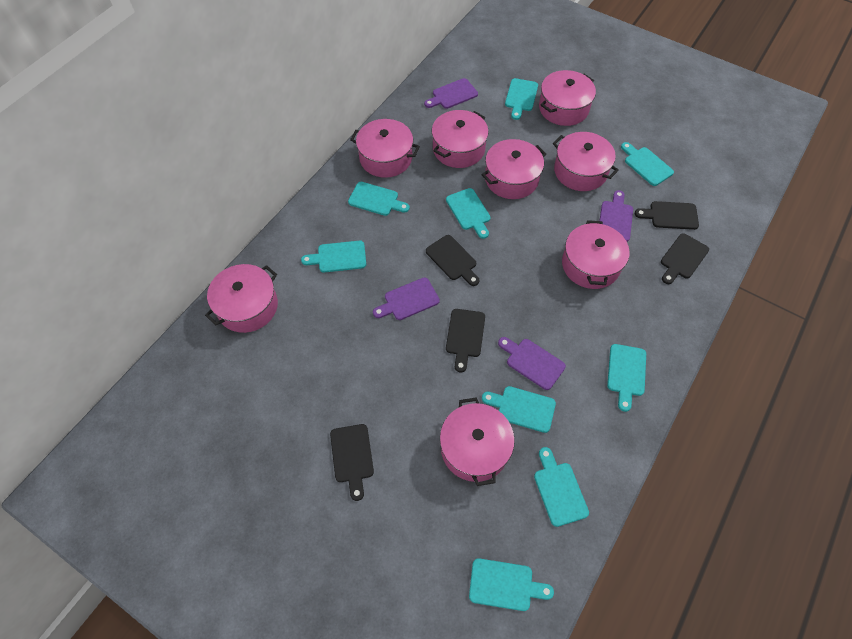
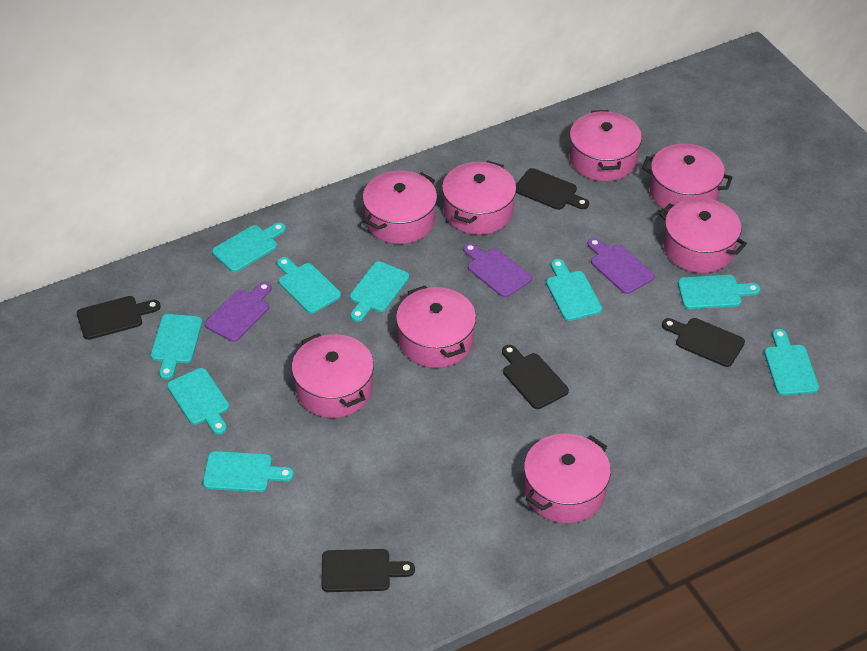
purple cutting board: 4 -> 3

